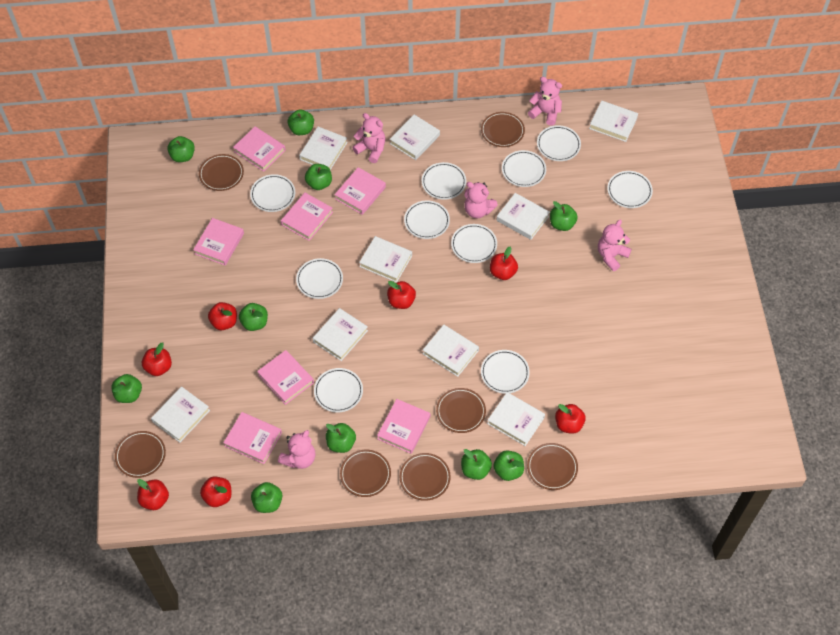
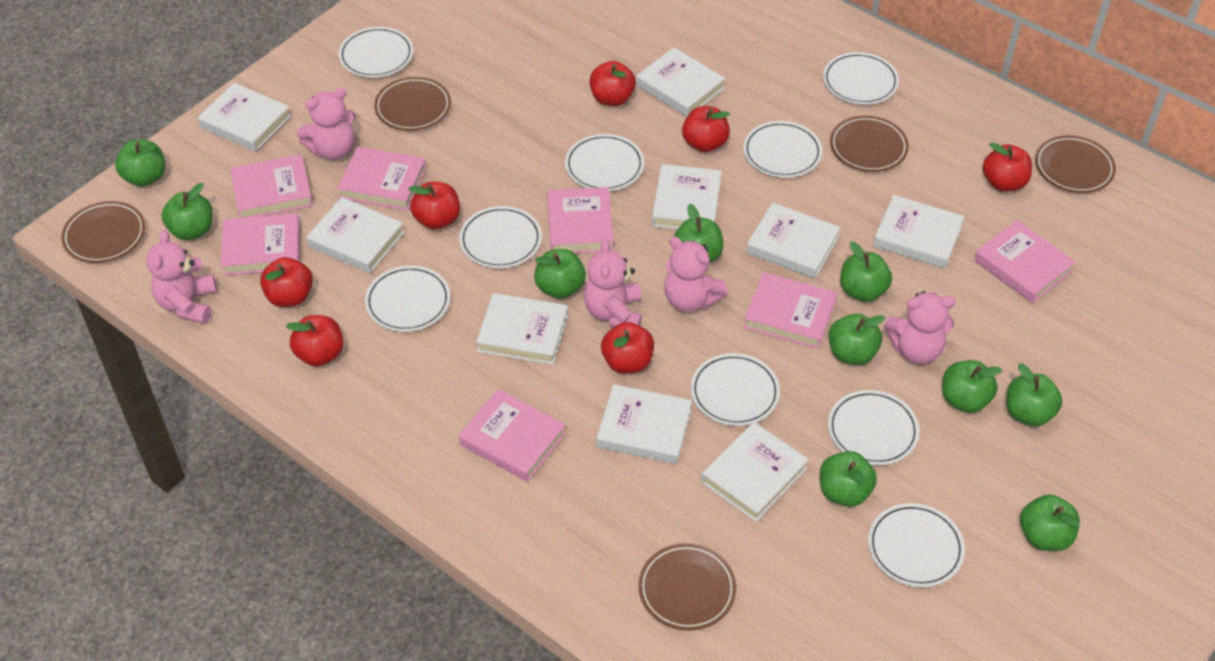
brown plate: 7 -> 5
white plate: 10 -> 9

